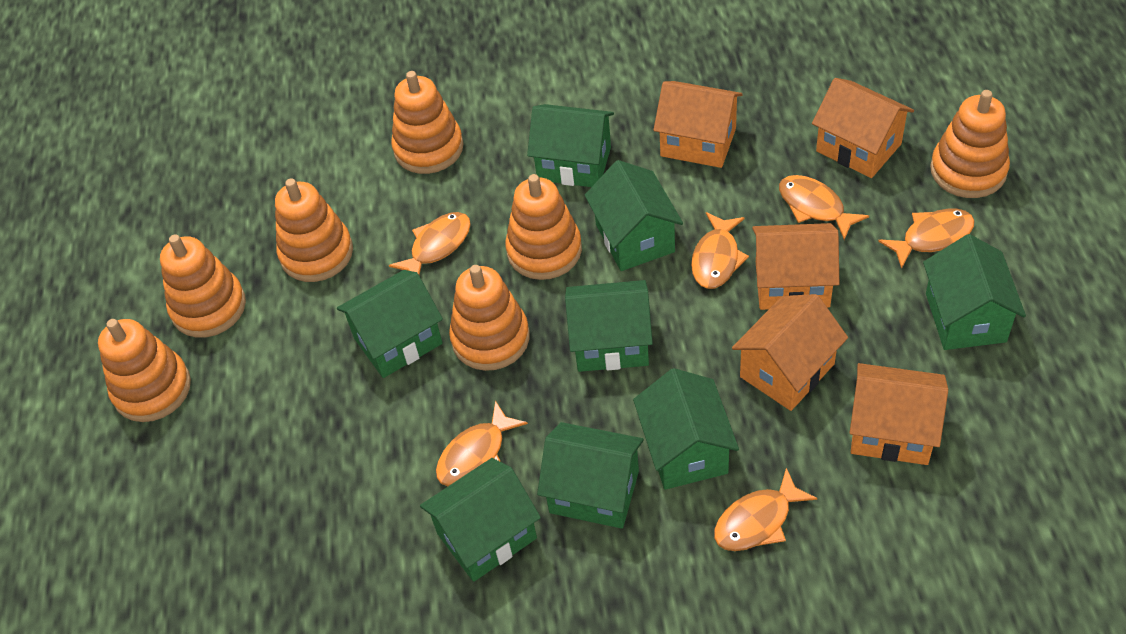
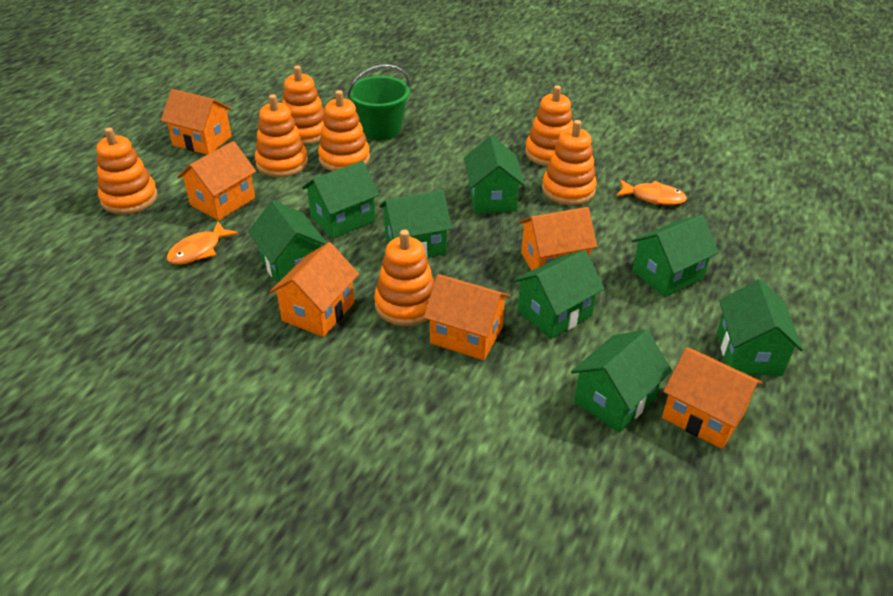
green bucket: 0 -> 1
orange fish: 6 -> 2
orange house: 5 -> 6

